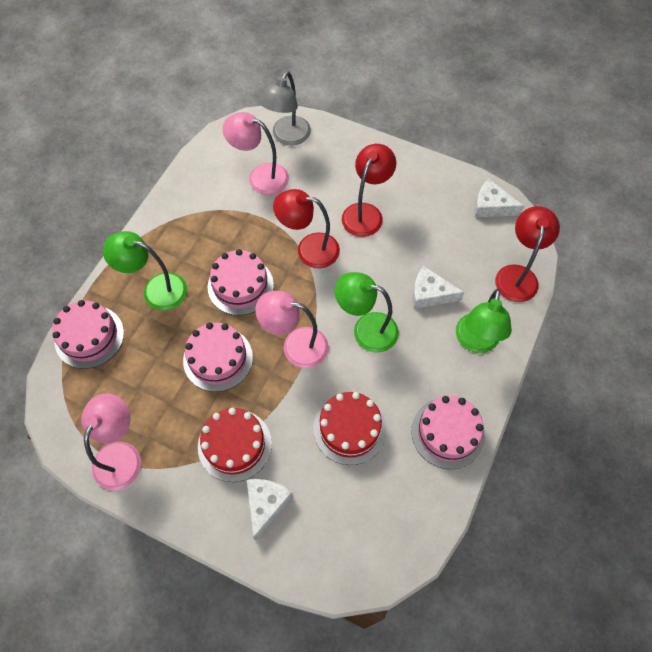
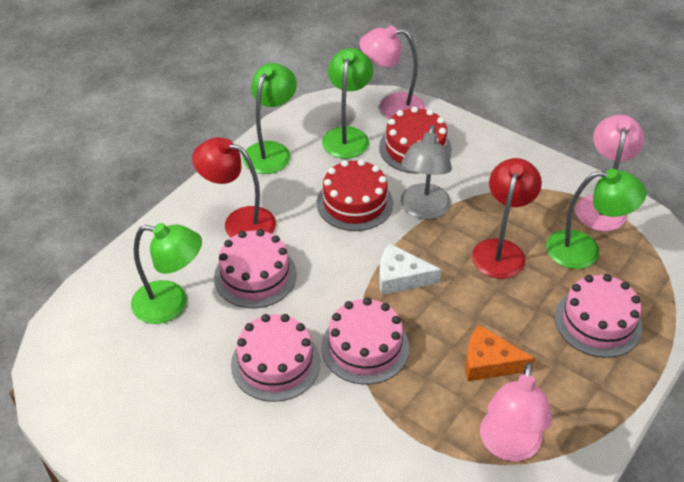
green lamp: 3 -> 4
orange cheese: 0 -> 1
red lamp: 3 -> 2
white cheese: 3 -> 1

